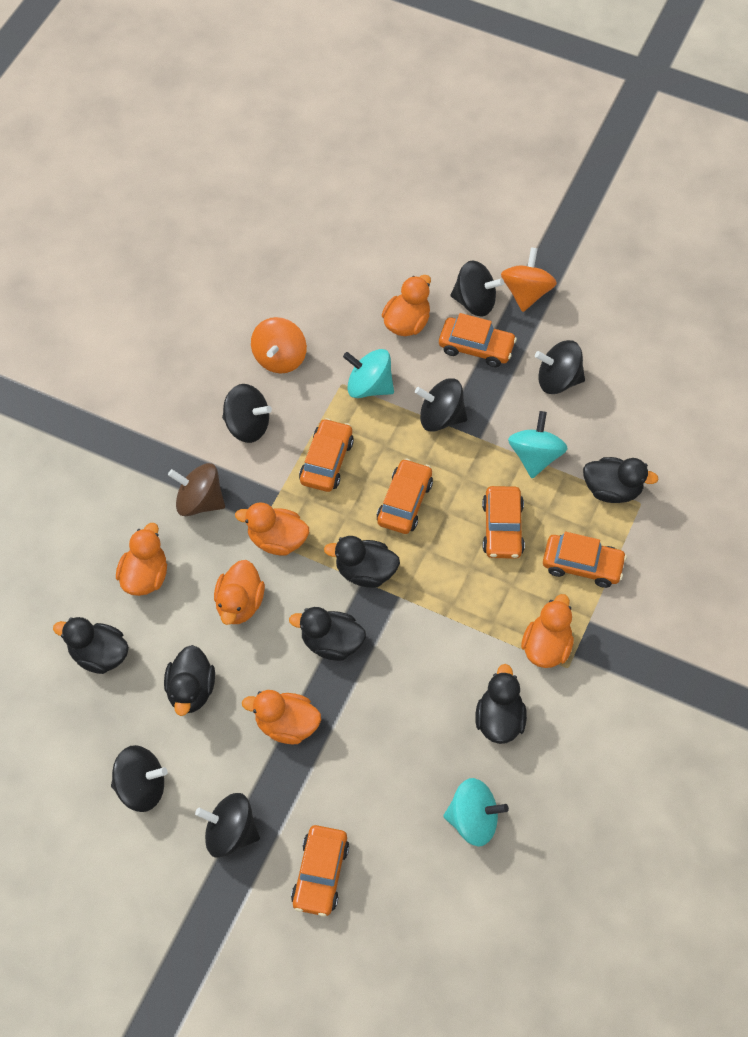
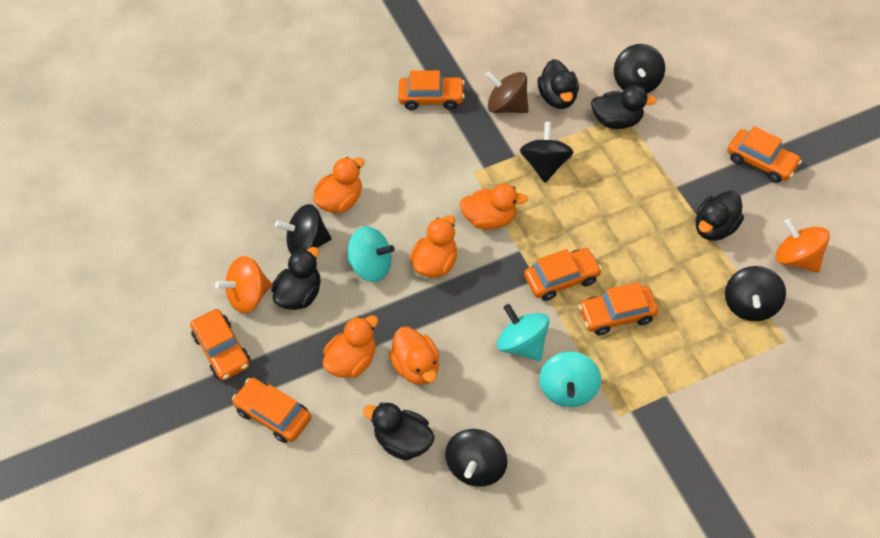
black duck: 6 -> 5
black spinning top: 6 -> 5
orange duck: 6 -> 5

